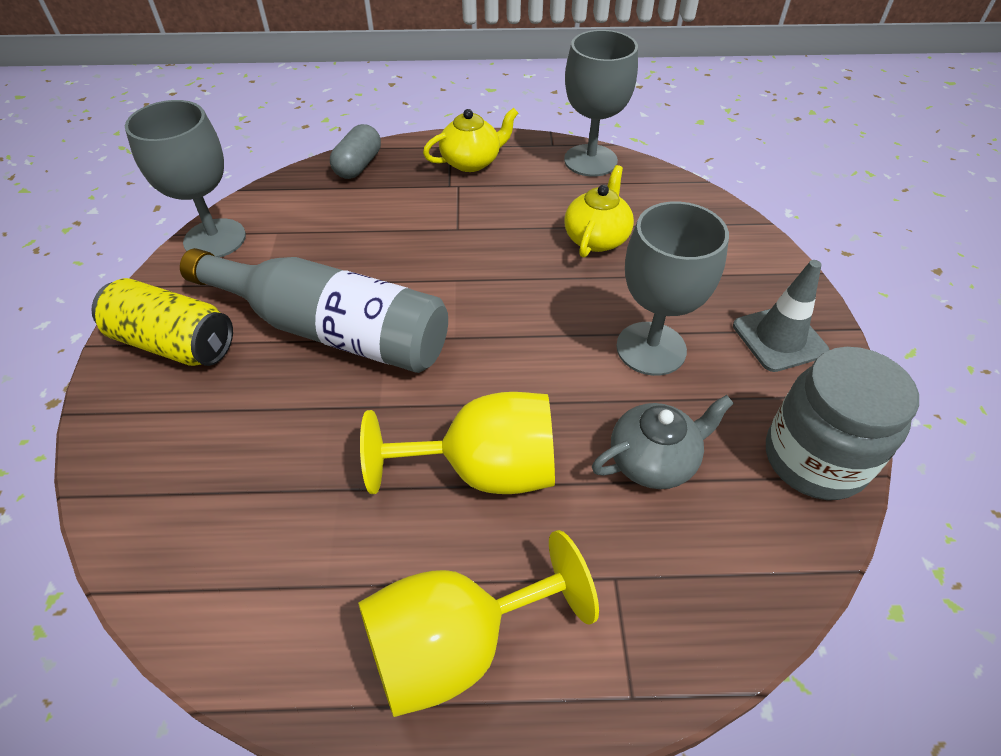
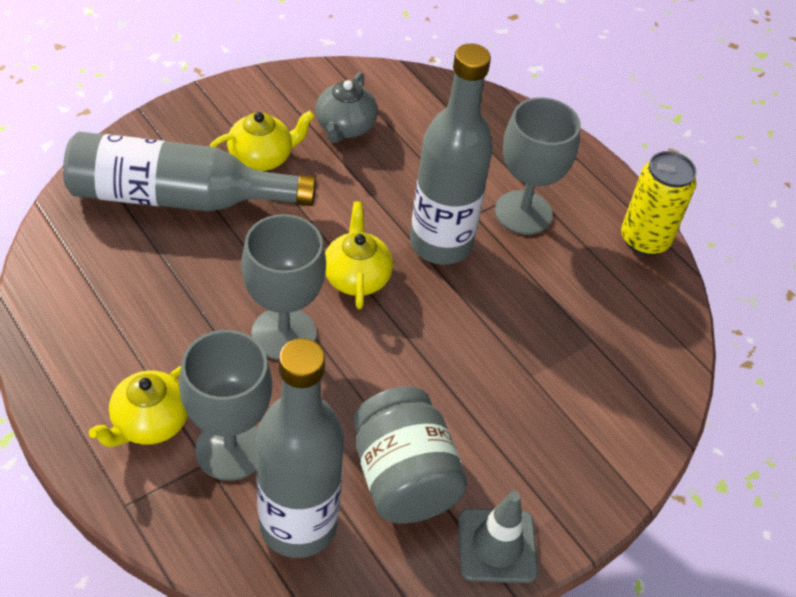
grey bottle: 1 -> 3
grey capsule: 1 -> 0
yellow goblet: 2 -> 0
yellow teapot: 2 -> 3

